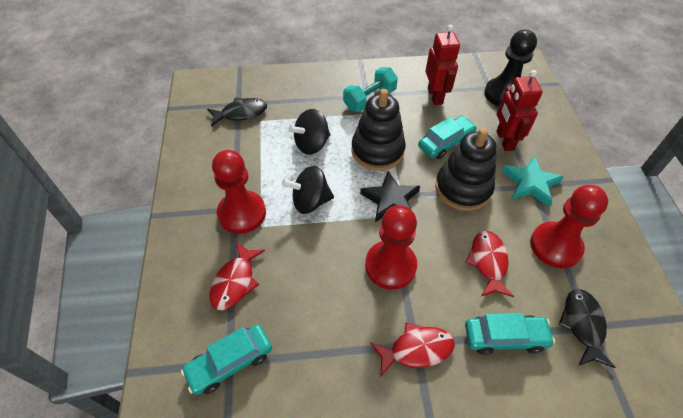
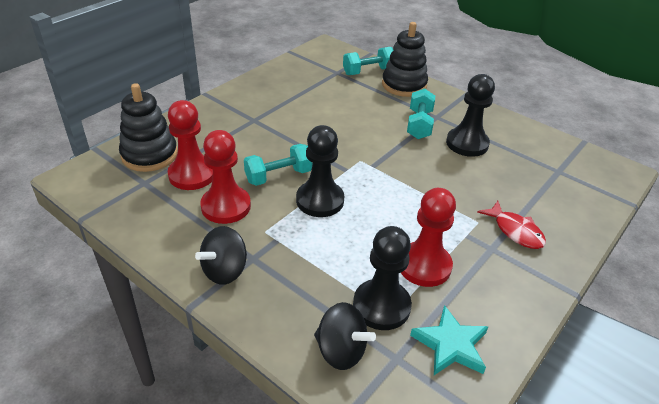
black fish: 2 -> 0
black pawn: 1 -> 3
black star: 1 -> 0
red fish: 3 -> 1
red robot: 2 -> 0
turquoise car: 3 -> 0
turquoise dumbbell: 1 -> 3

